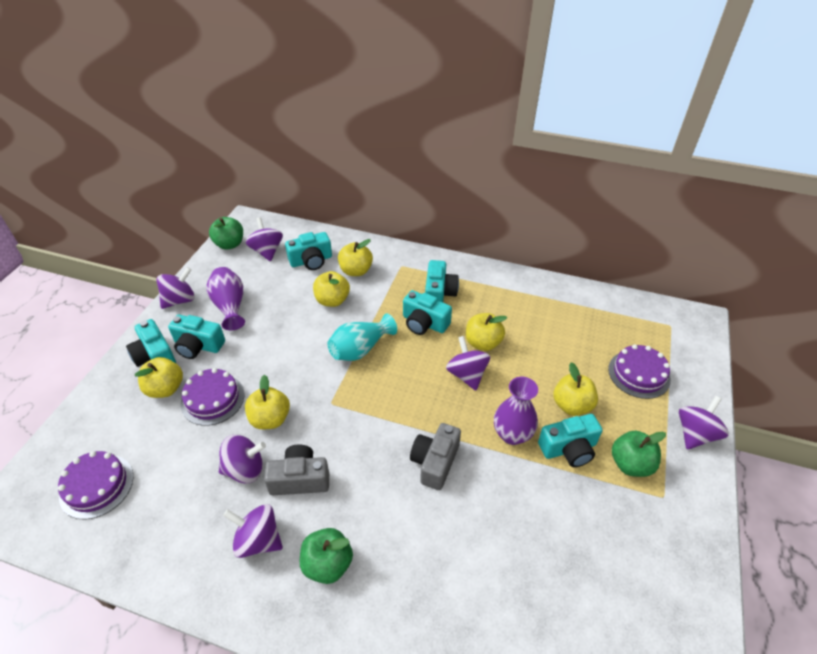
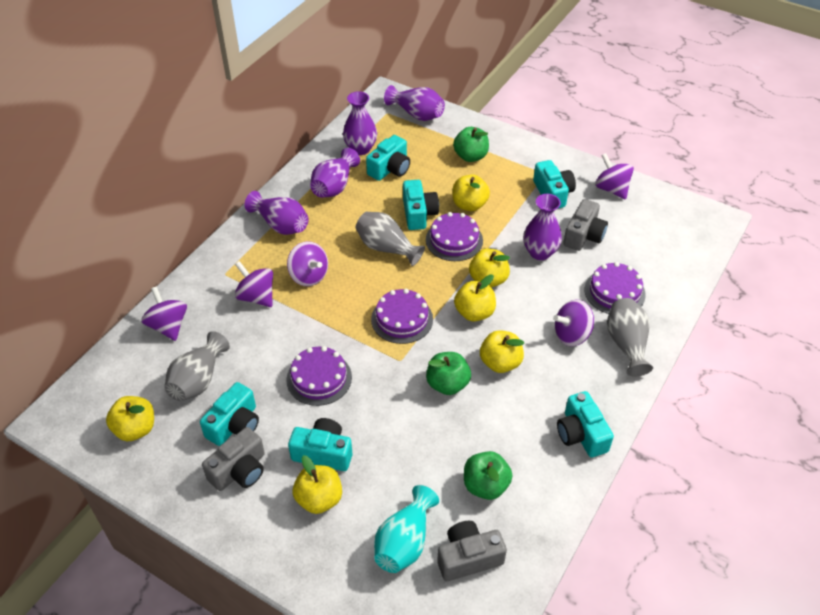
grey camera: 2 -> 3
grey vase: 0 -> 3
purple cake: 3 -> 4
purple spinning top: 6 -> 5
purple vase: 2 -> 5

